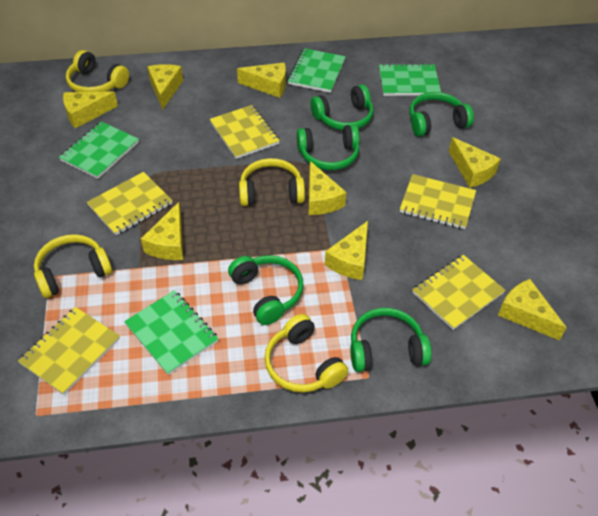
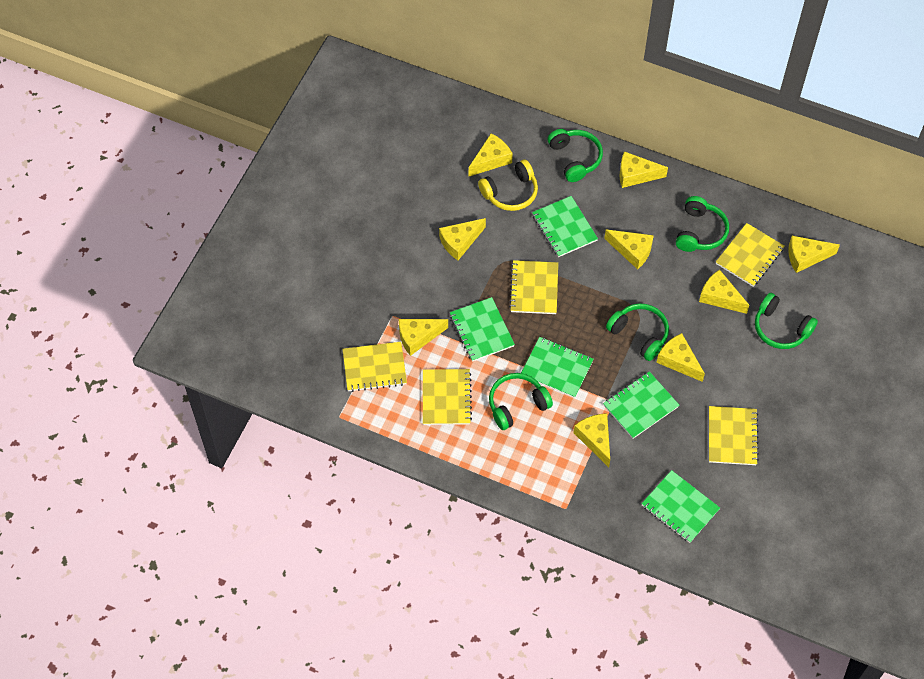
green notebook: 4 -> 5
yellow cheese: 8 -> 9
yellow headphones: 4 -> 1

